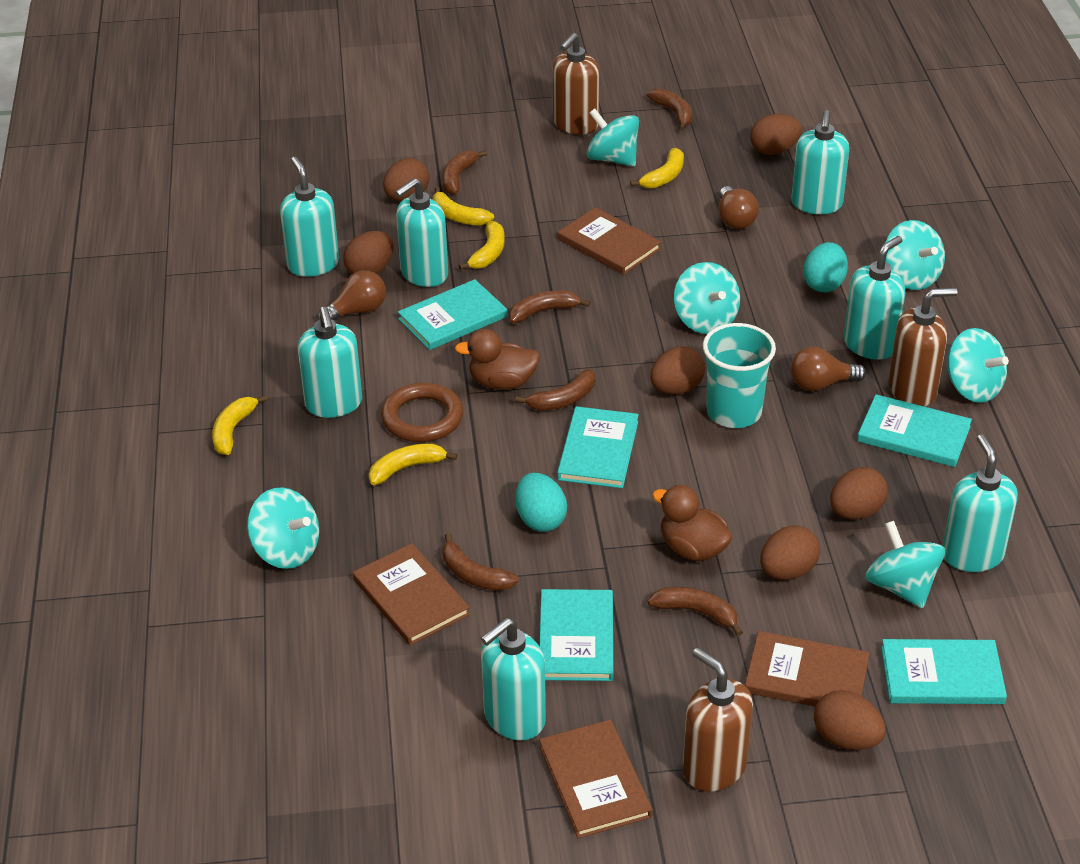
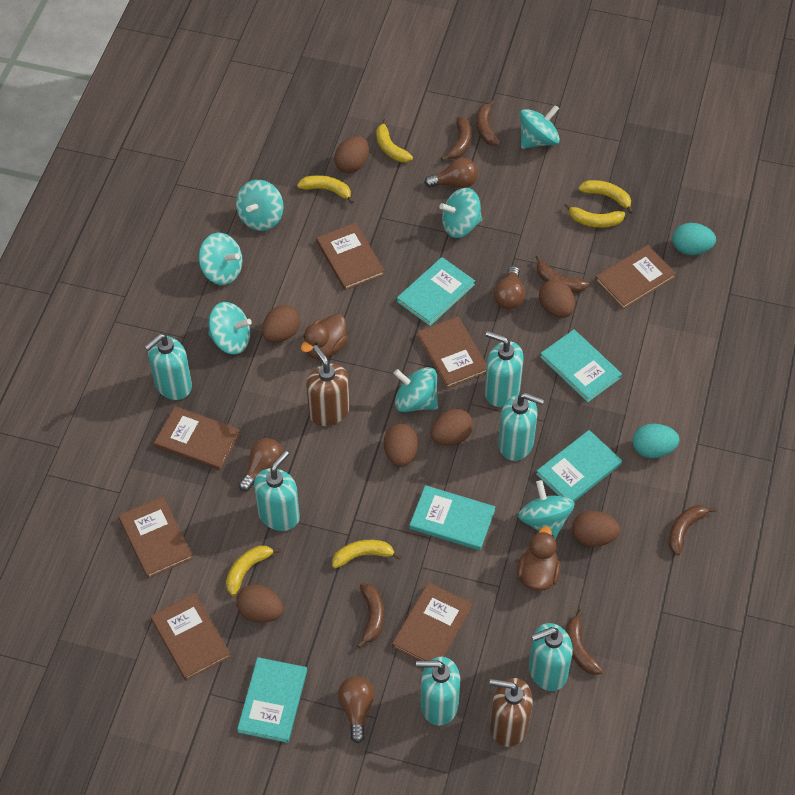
brown book: 4 -> 7
brown light bulb: 3 -> 4
brown ring: 1 -> 0
brown soap dispenser: 3 -> 2
turquoise cup: 1 -> 0
turquoise soap dispenser: 7 -> 6
turquoise spinning top: 6 -> 7
yellow banana: 5 -> 6

